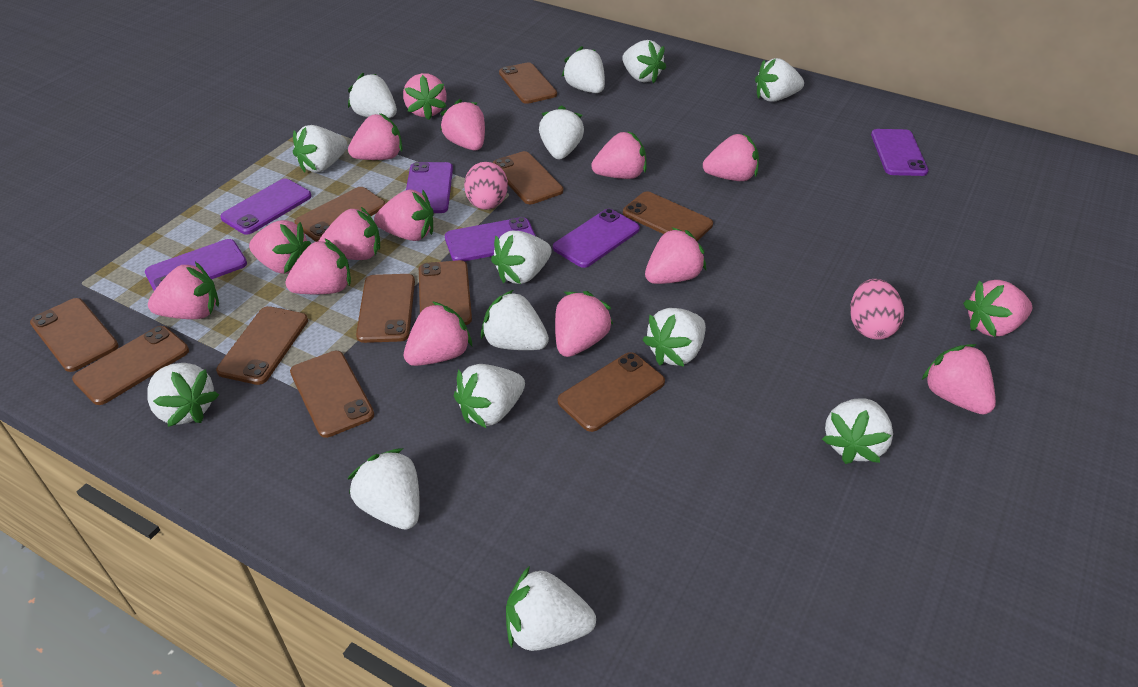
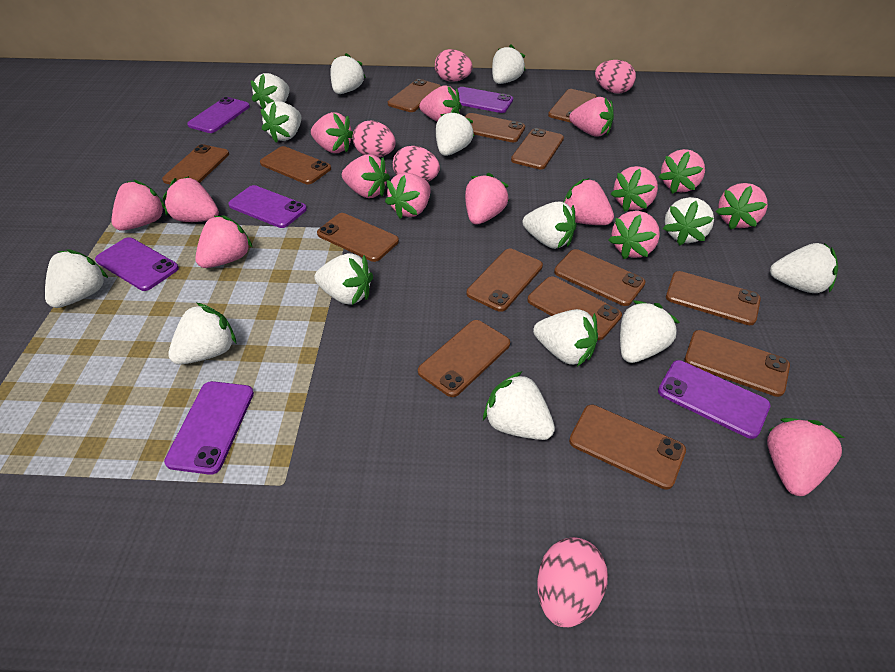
brown phone: 11 -> 14
pink egg: 2 -> 5

